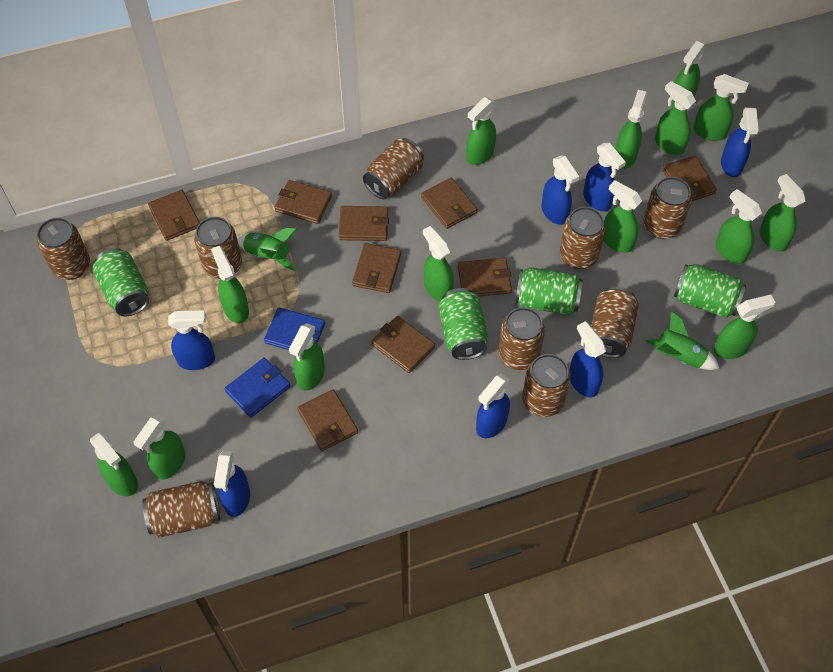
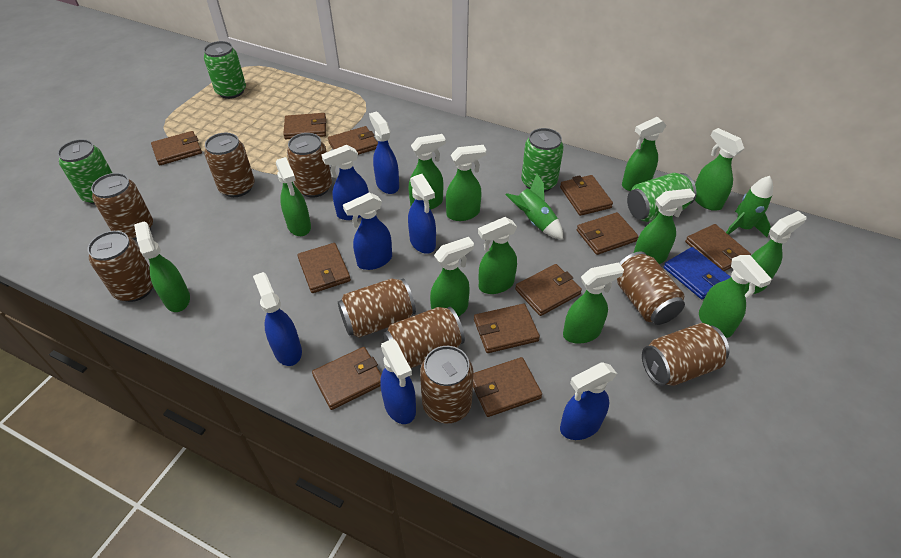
blue wallet: 2 -> 1
brown wallet: 9 -> 11
green spray bottle: 14 -> 12

